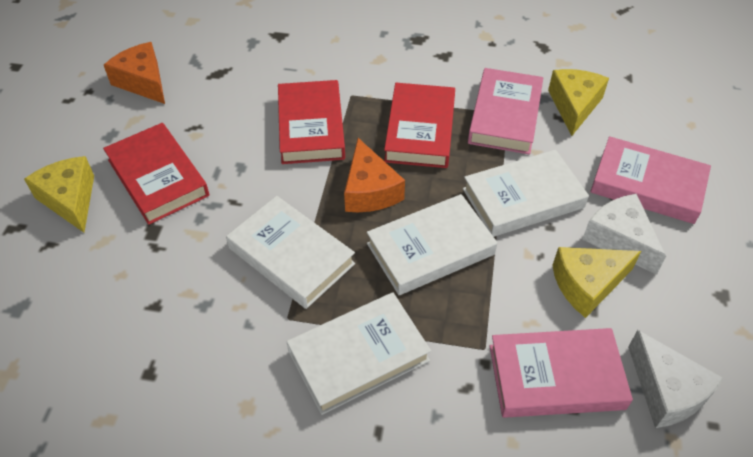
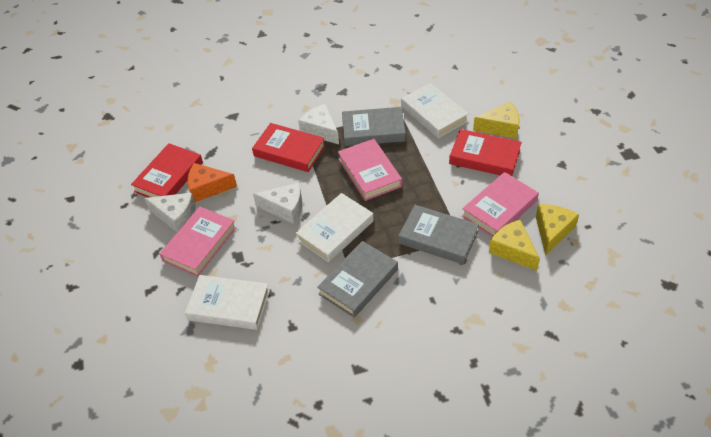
grey book: 0 -> 3
orange cheese: 2 -> 1
white book: 4 -> 3
white cheese: 2 -> 3

